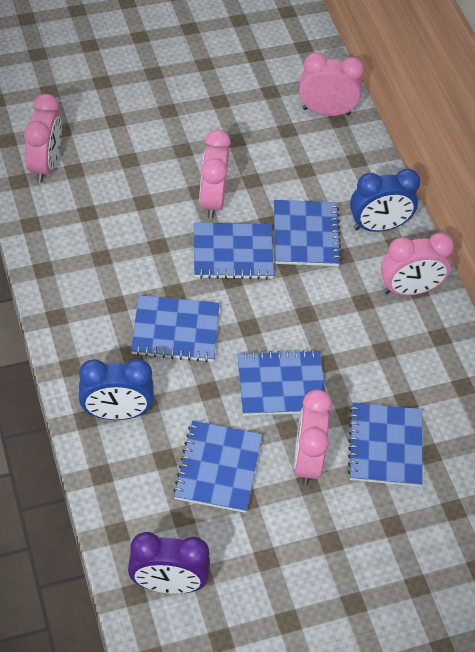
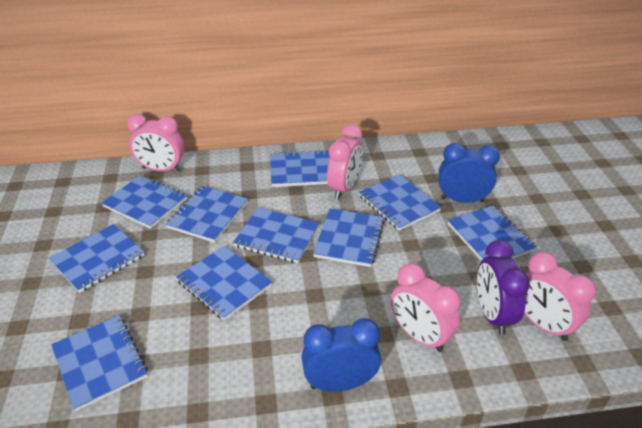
blue notebook: 6 -> 10
pink clock: 5 -> 4

